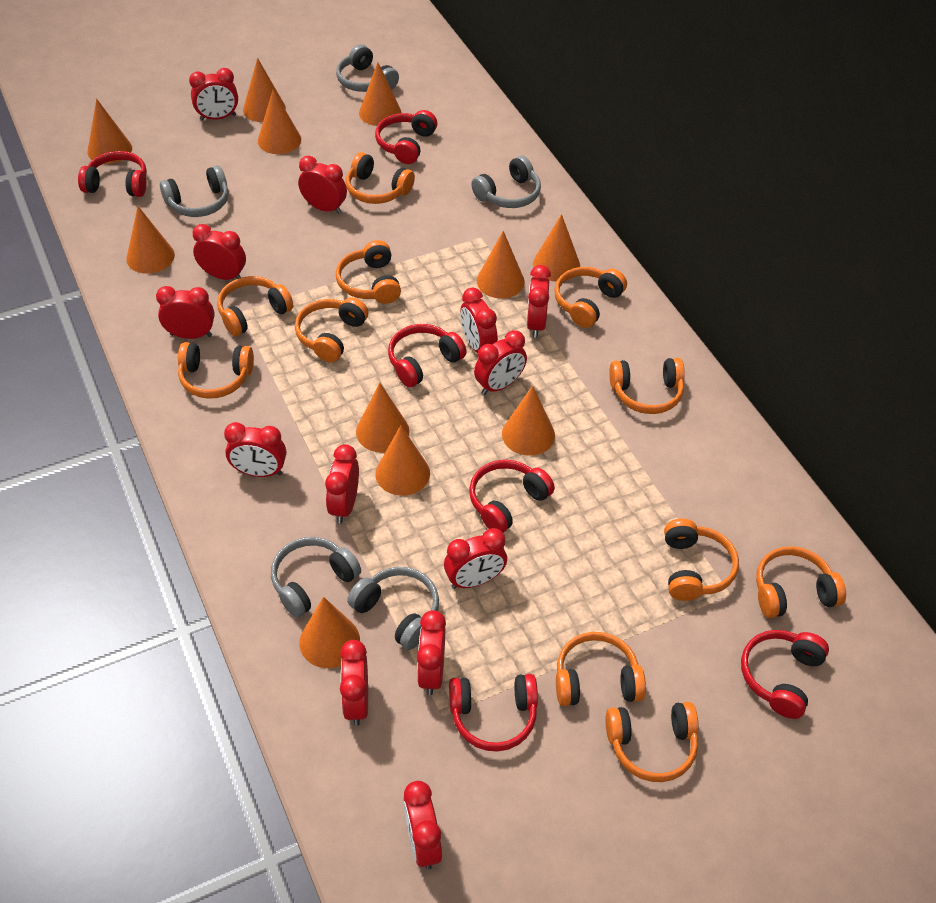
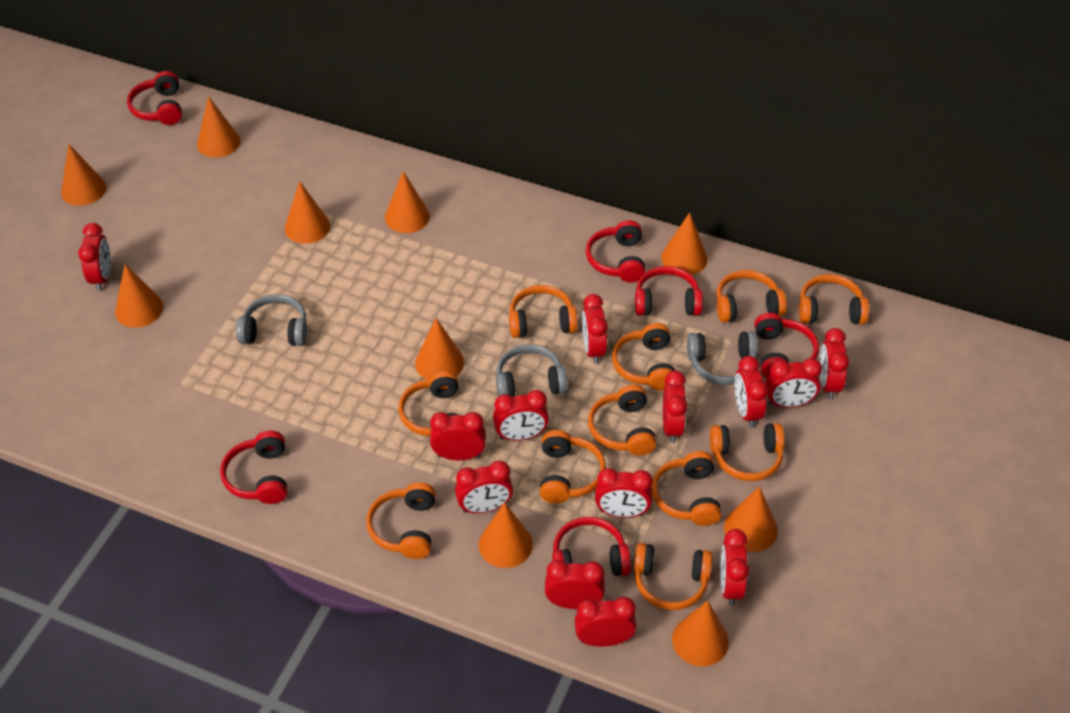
grey headphones: 5 -> 3
orange cone: 11 -> 10

